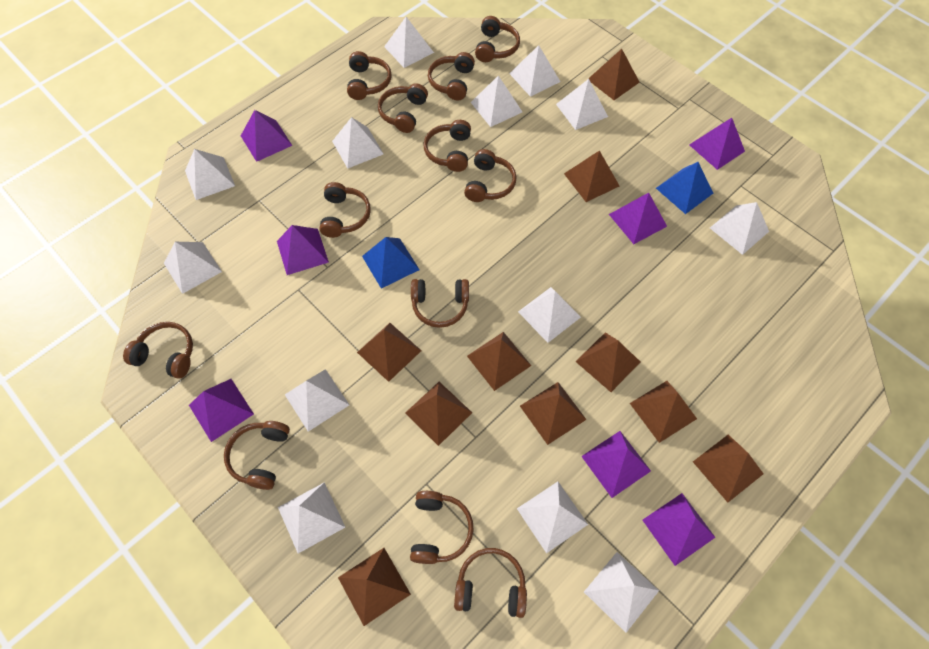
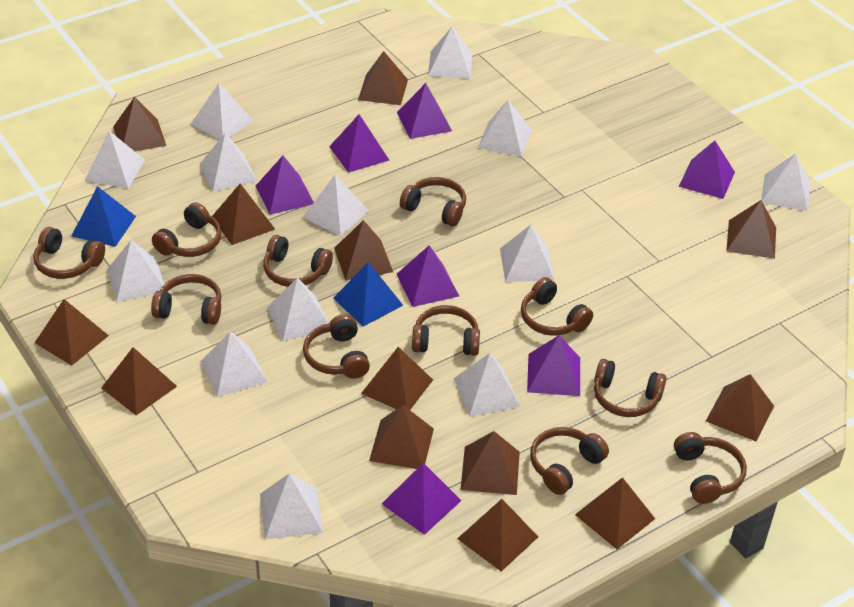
brown headphones: 12 -> 11
brown pyramid: 10 -> 13

